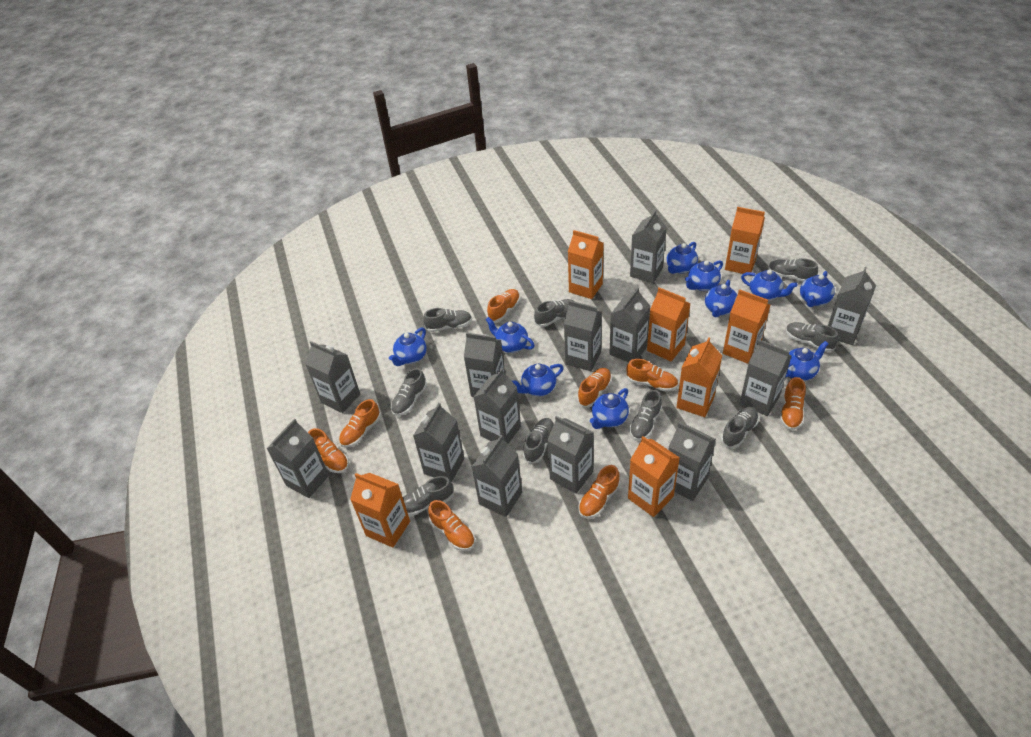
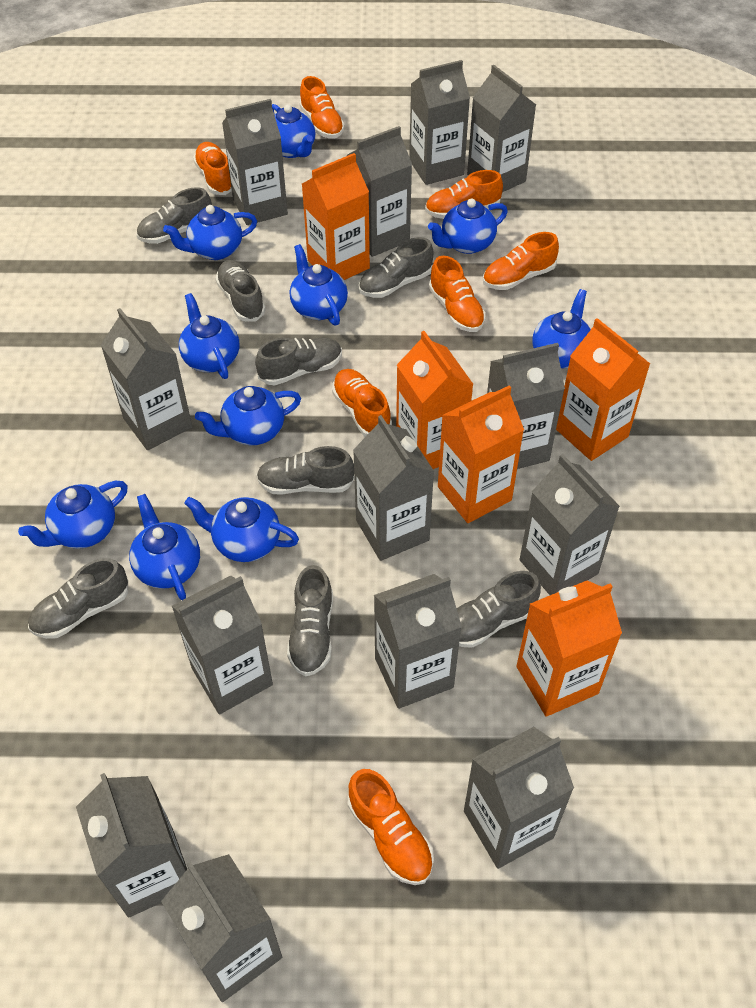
grey shoe: 9 -> 8
orange carton: 7 -> 5
orange shoe: 8 -> 7

